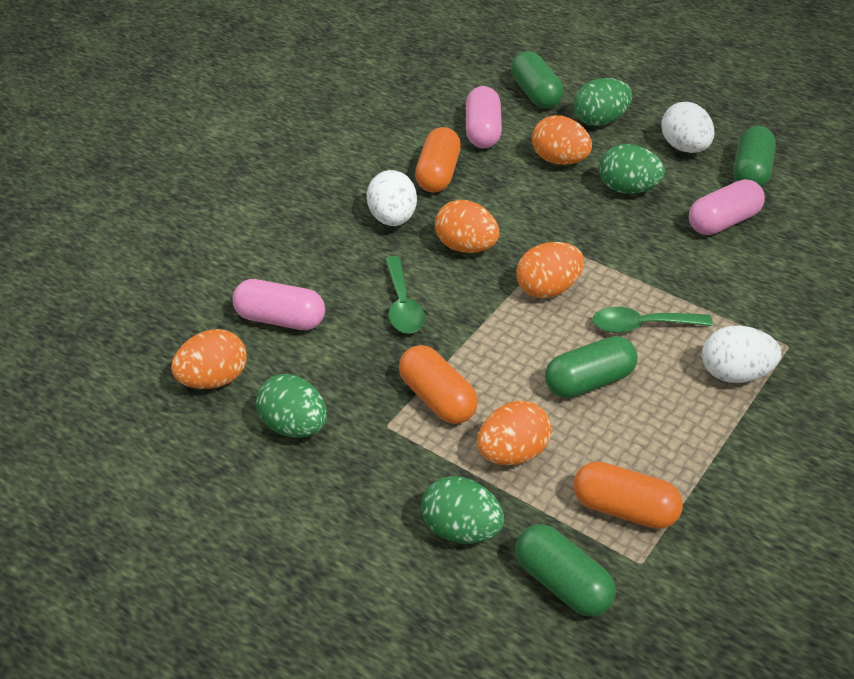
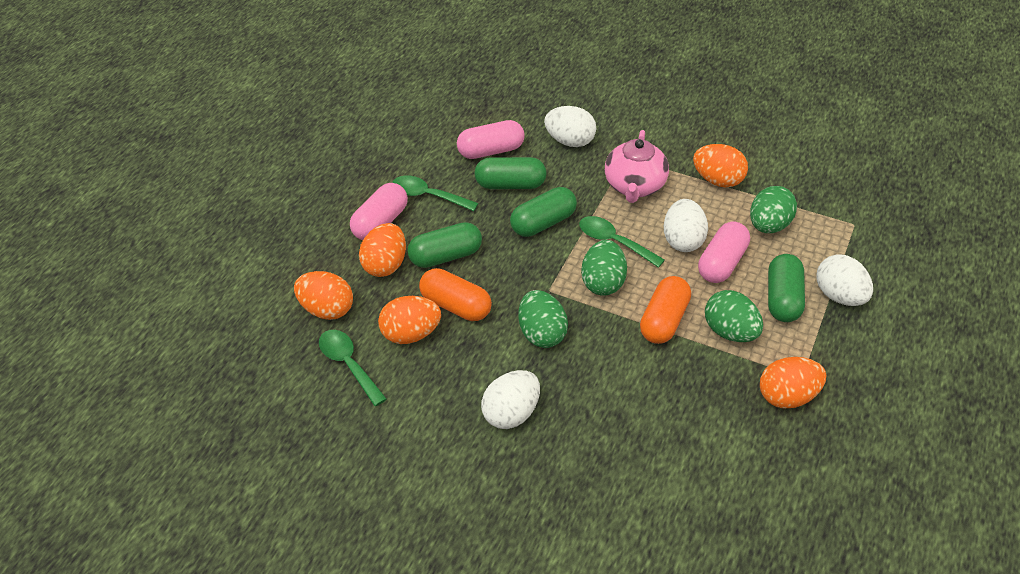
green spoon: 2 -> 3
orange capsule: 3 -> 2
pink teapot: 0 -> 1
white egg: 3 -> 4

